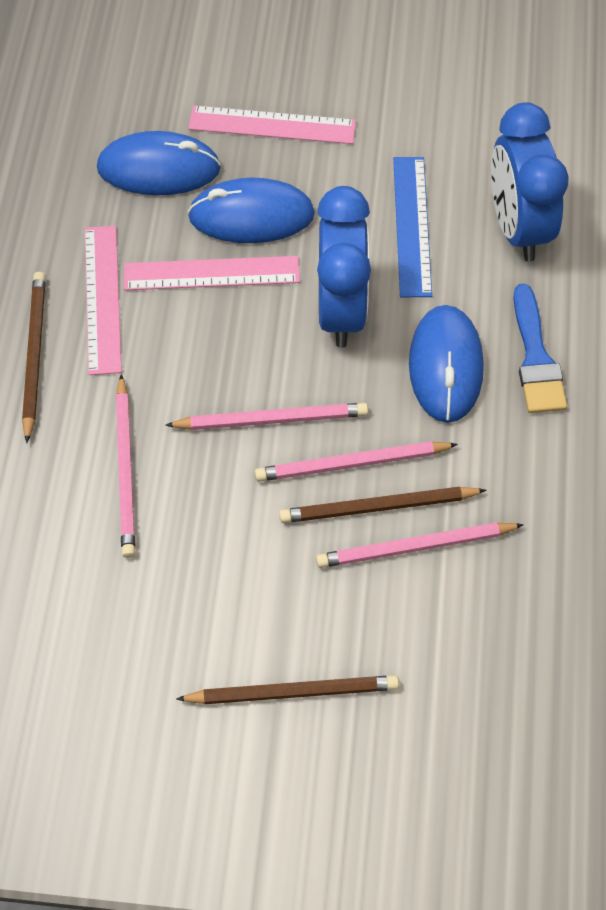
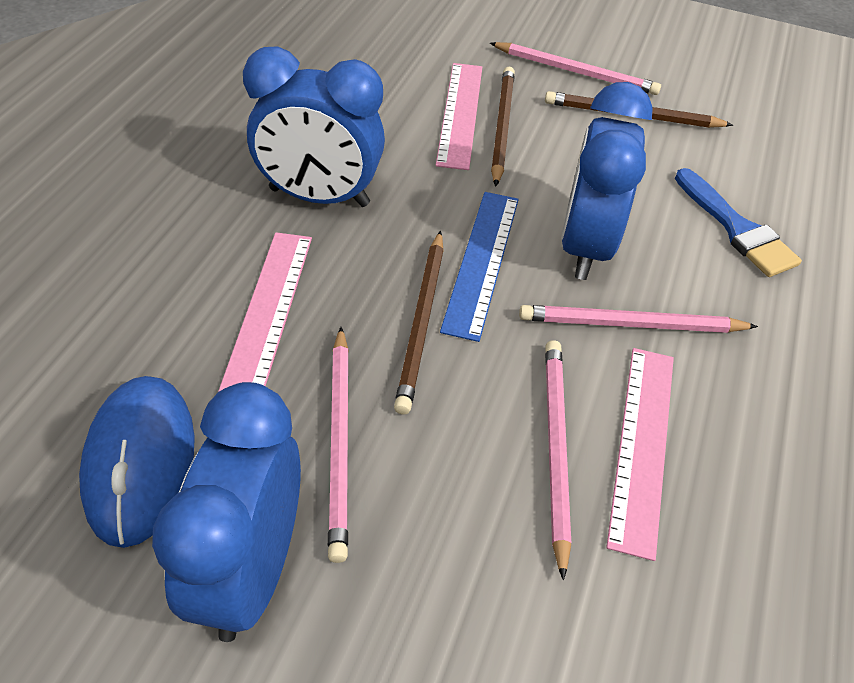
blue clock: 2 -> 3
blue mouse: 3 -> 1

